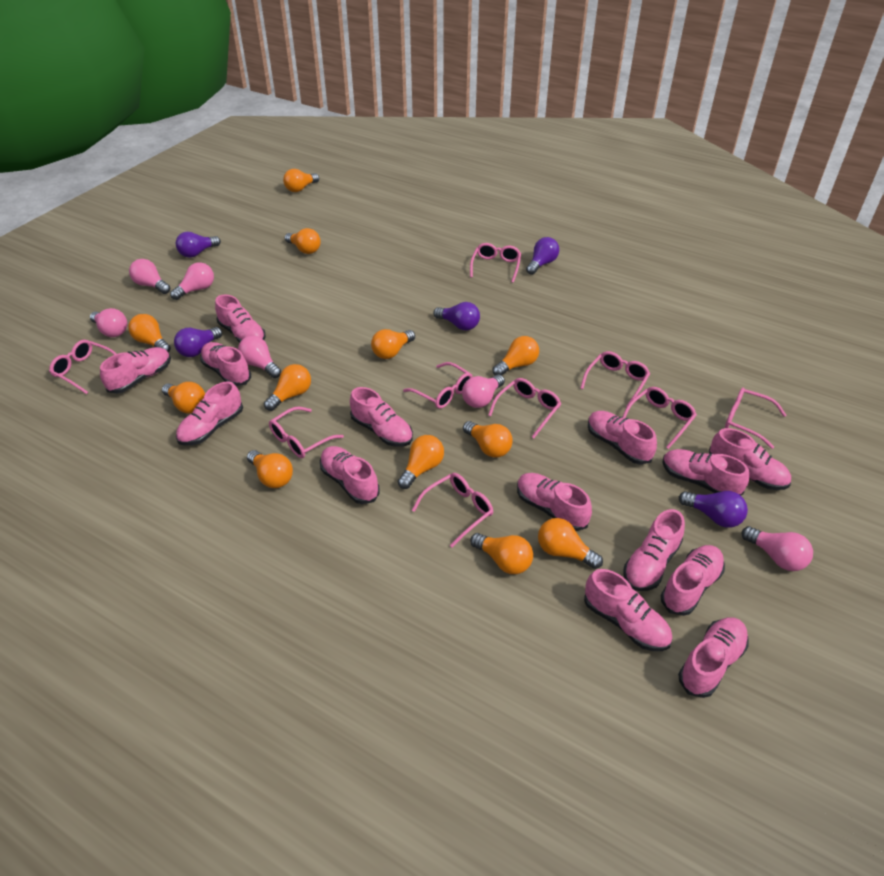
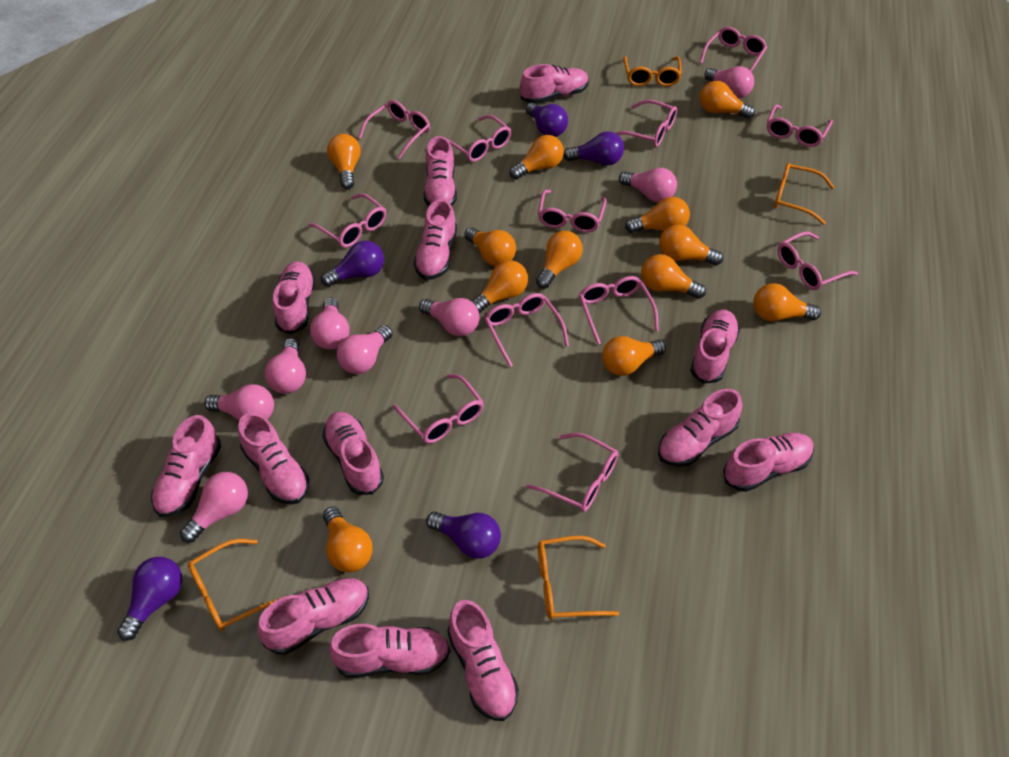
orange glasses: 0 -> 4
pink glasses: 9 -> 12
pink light bulb: 6 -> 8
pink shoe: 14 -> 13

